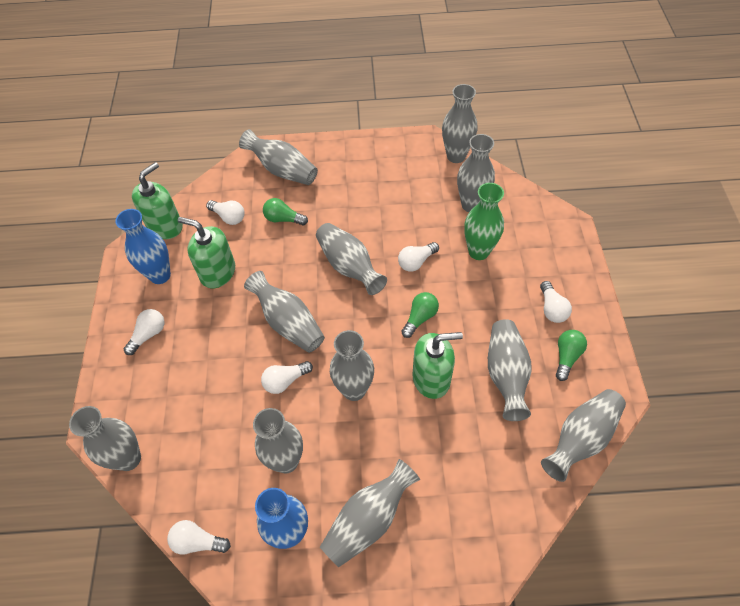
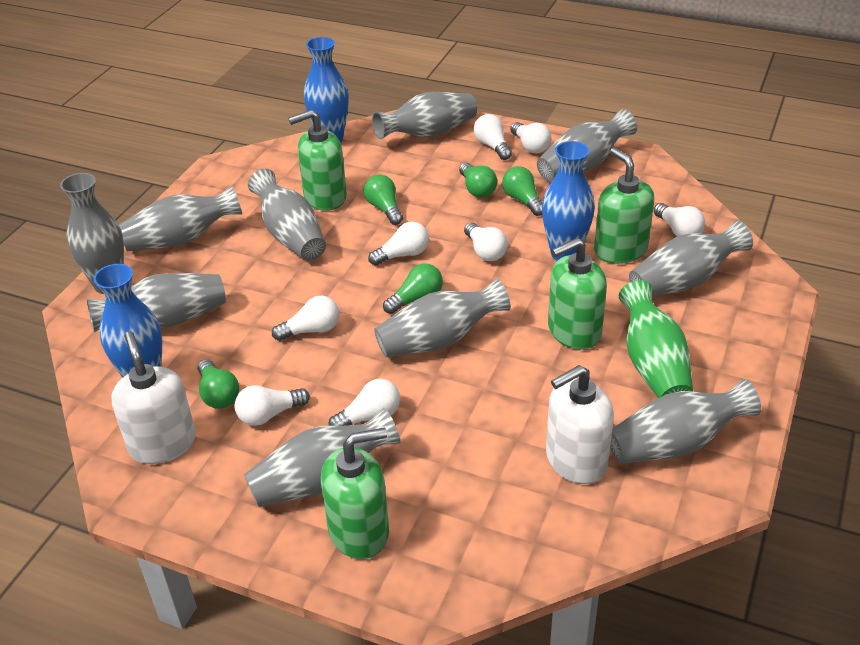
blue vase: 2 -> 3
green light bulb: 3 -> 5
green soap dispenser: 3 -> 4
grey vase: 11 -> 10
white light bulb: 6 -> 8
white soap dispenser: 0 -> 2

